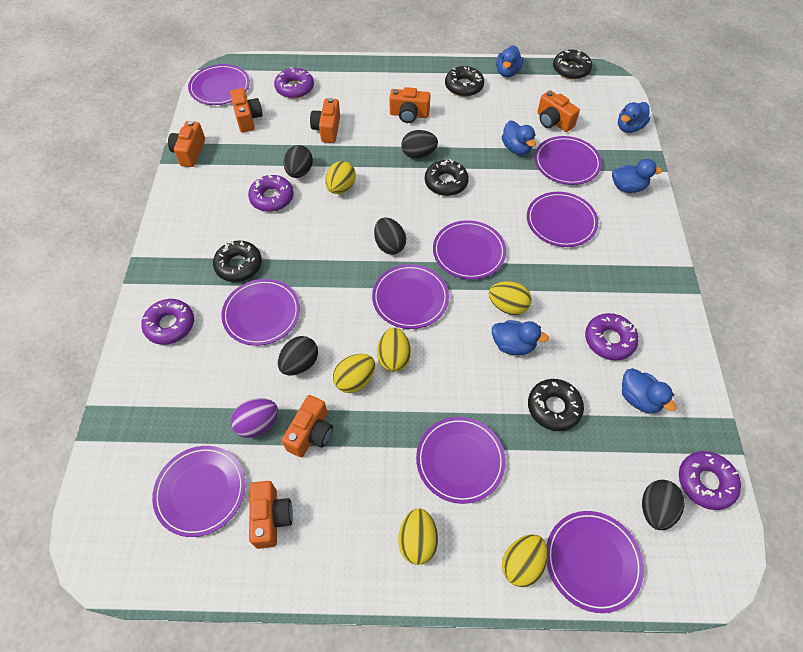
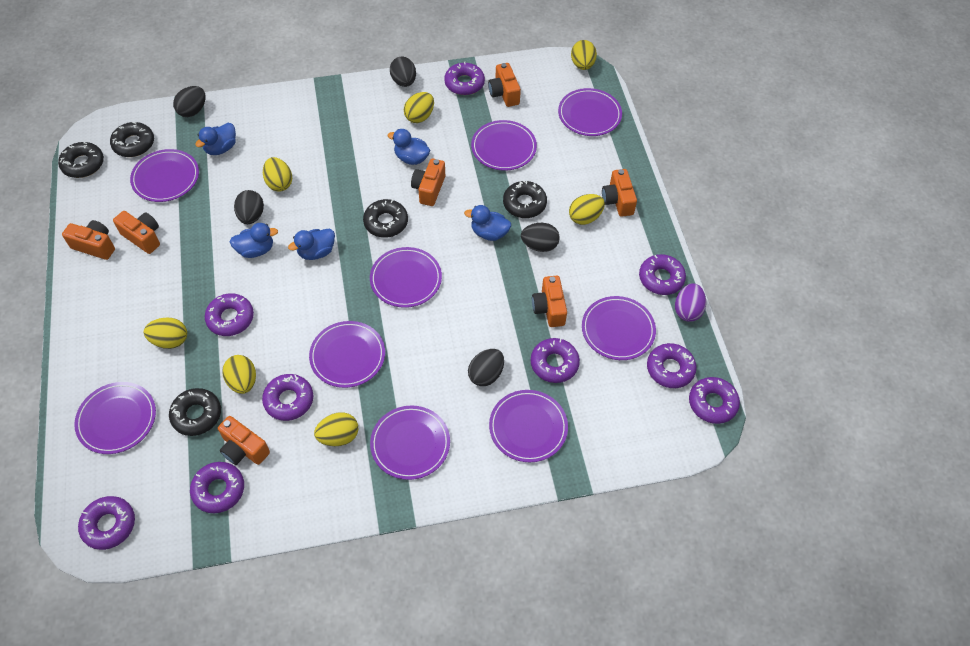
blue duck: 6 -> 5
purple donut: 5 -> 9
yellow egg: 6 -> 7

